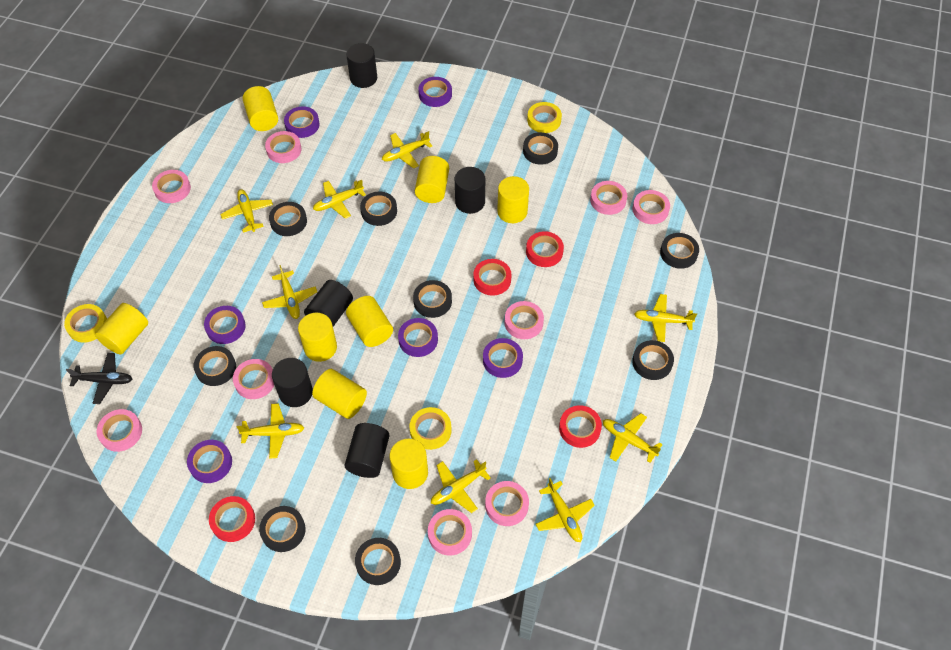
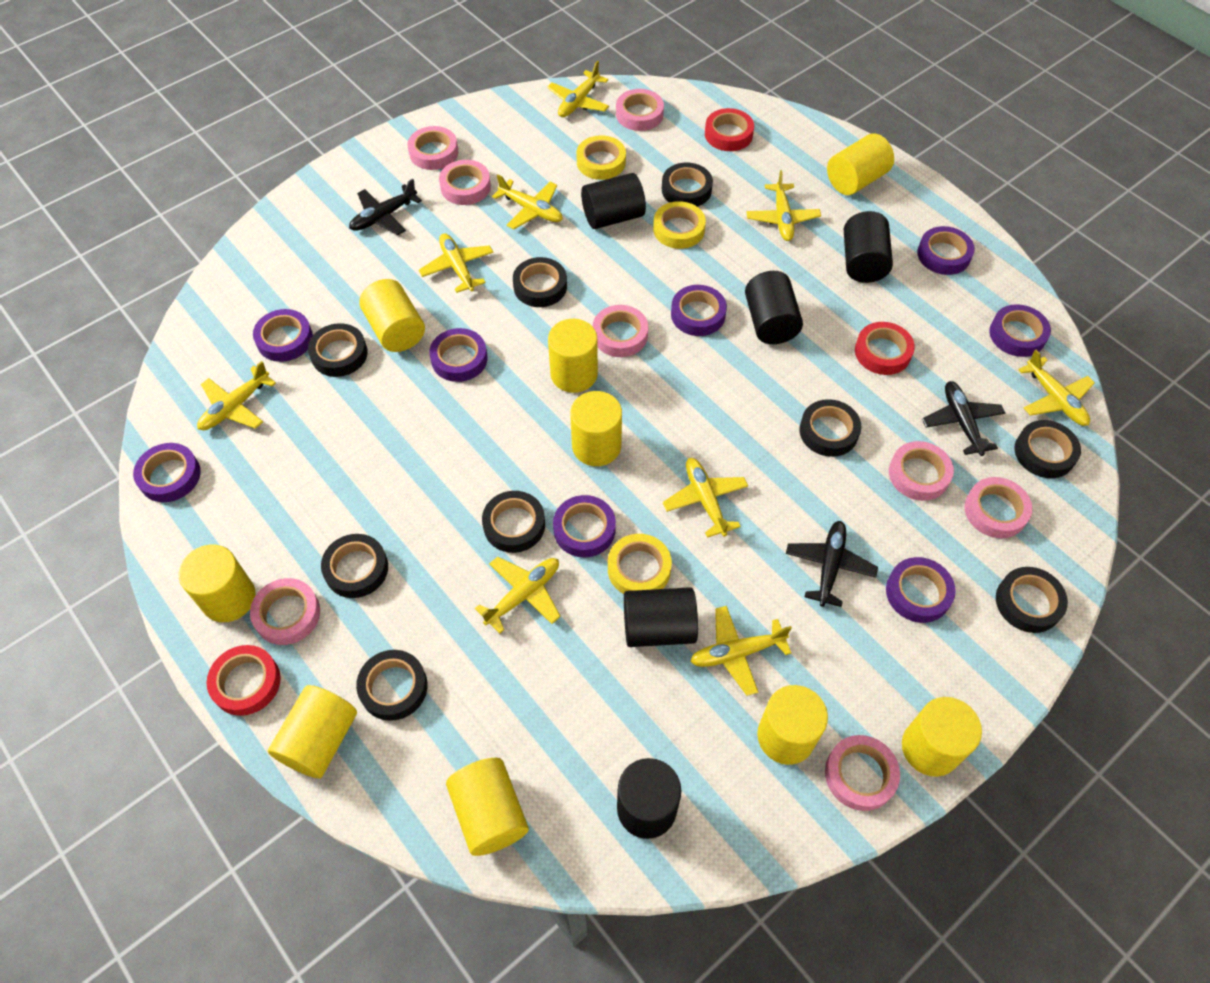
black plane: 1 -> 3
pink tape: 9 -> 8
purple tape: 6 -> 8
red tape: 4 -> 3
yellow cylinder: 8 -> 9

